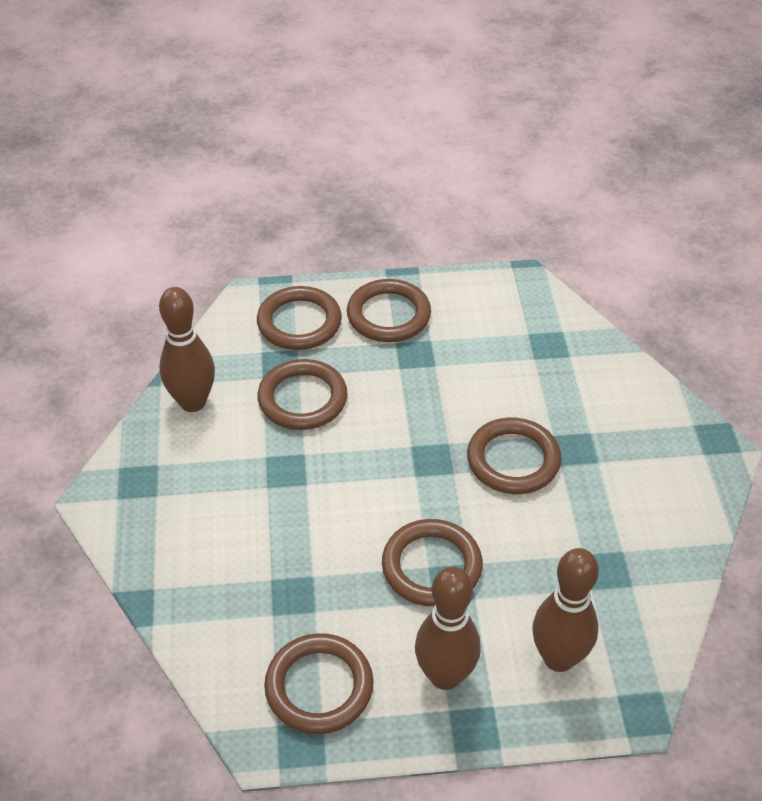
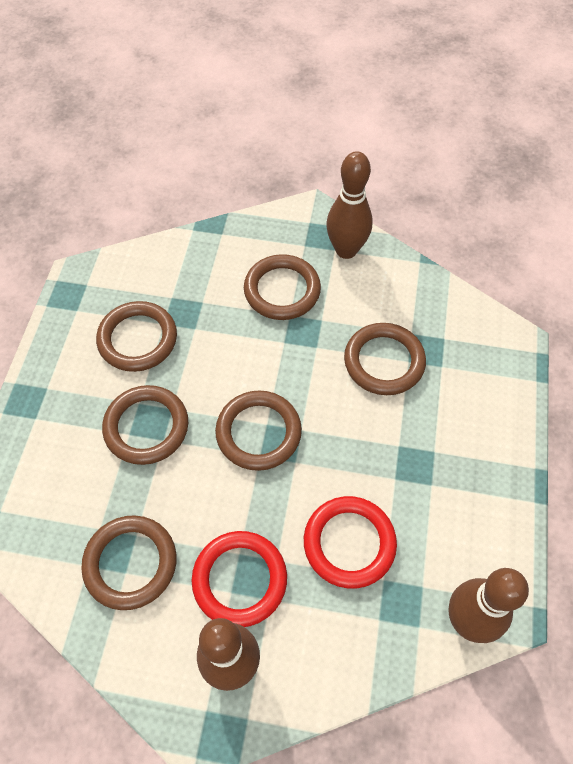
red ring: 0 -> 2

